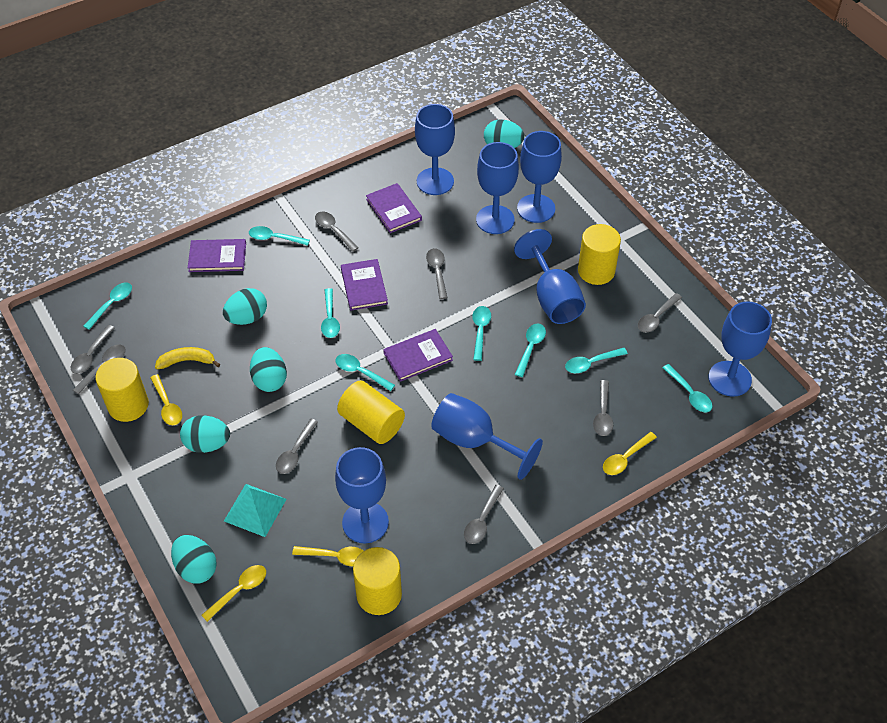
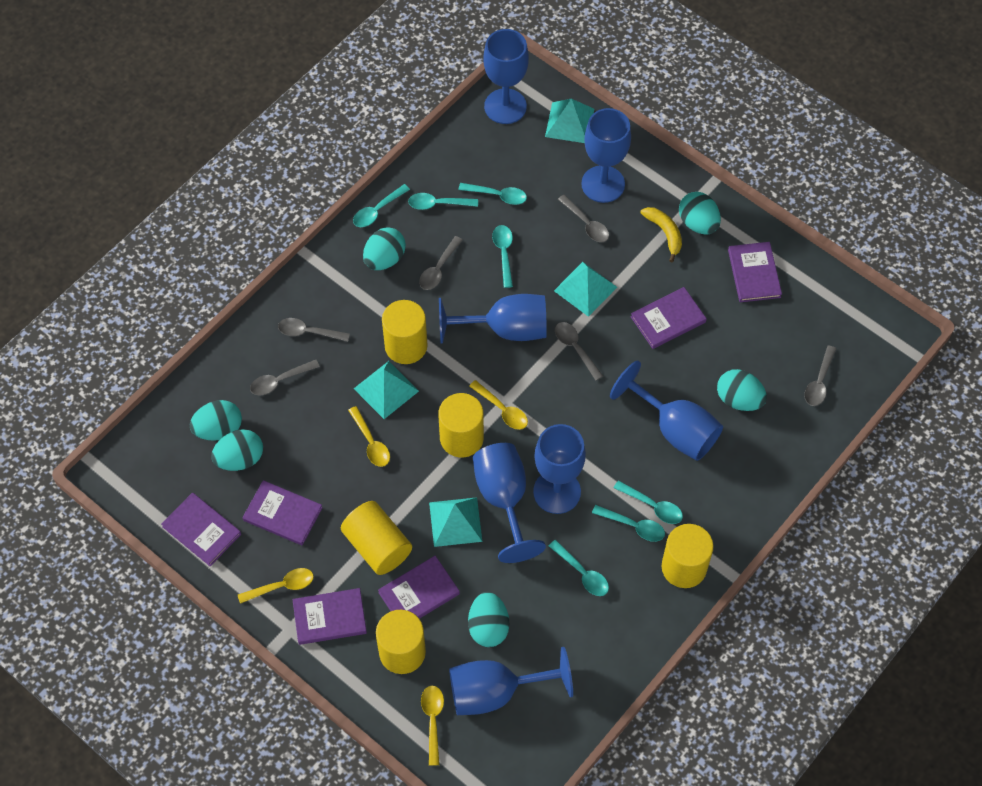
grey spoon: 8 -> 6
purple book: 4 -> 6
turquoise egg: 5 -> 6
turquoise pyramid: 1 -> 4
turquoise spoon: 8 -> 7
yellow cylinder: 4 -> 5

